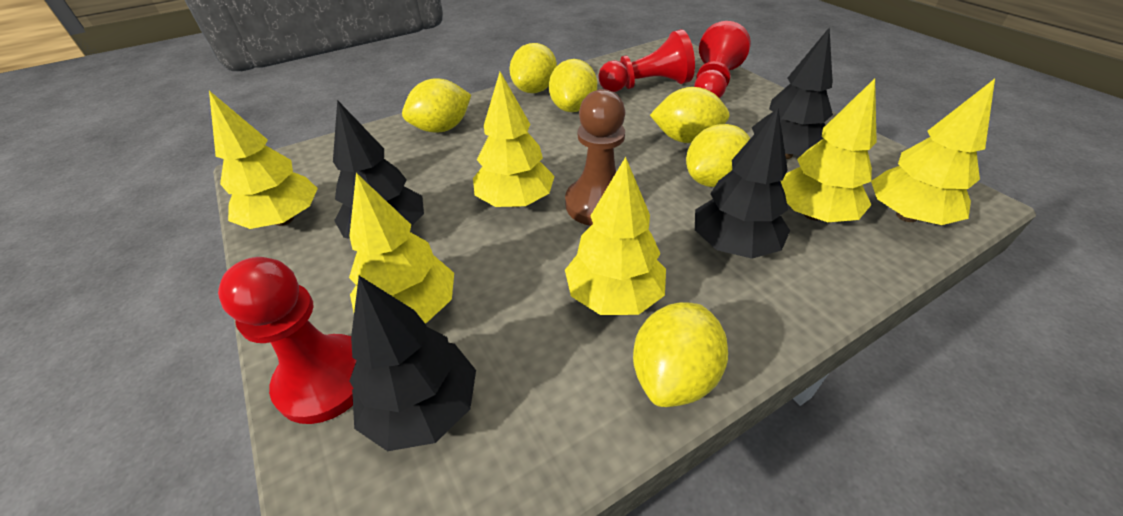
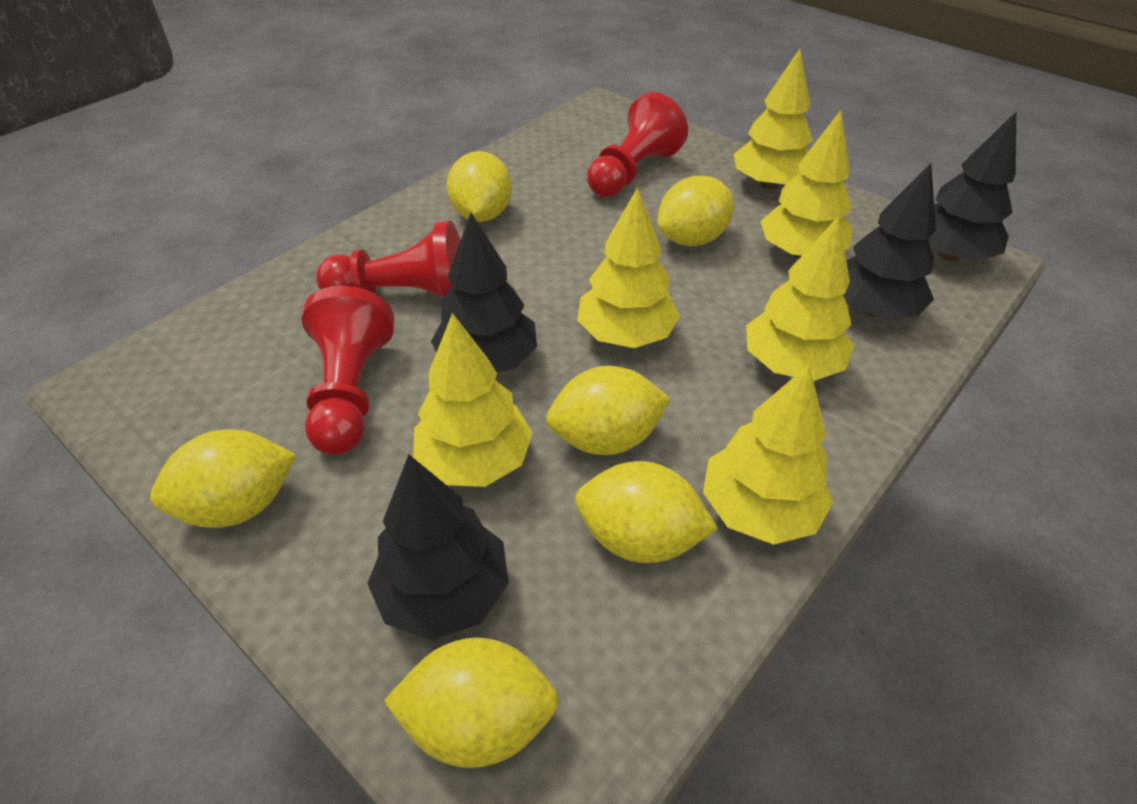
brown pawn: 1 -> 0

